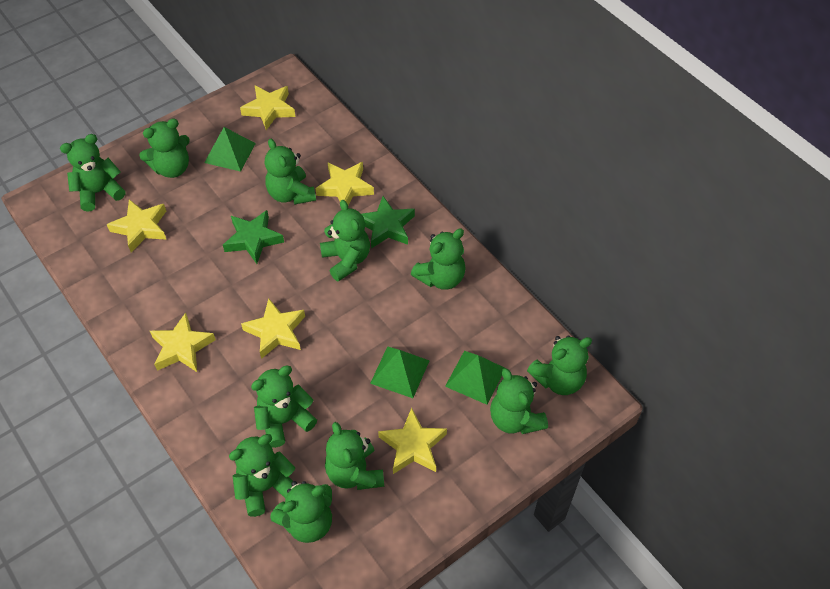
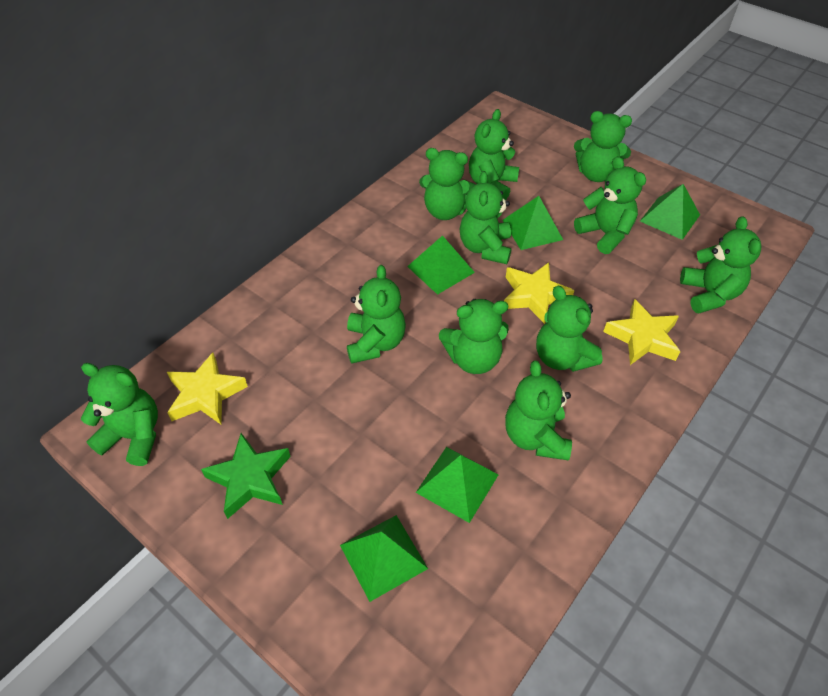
green pyramid: 3 -> 5
green star: 2 -> 1
yellow star: 6 -> 3

